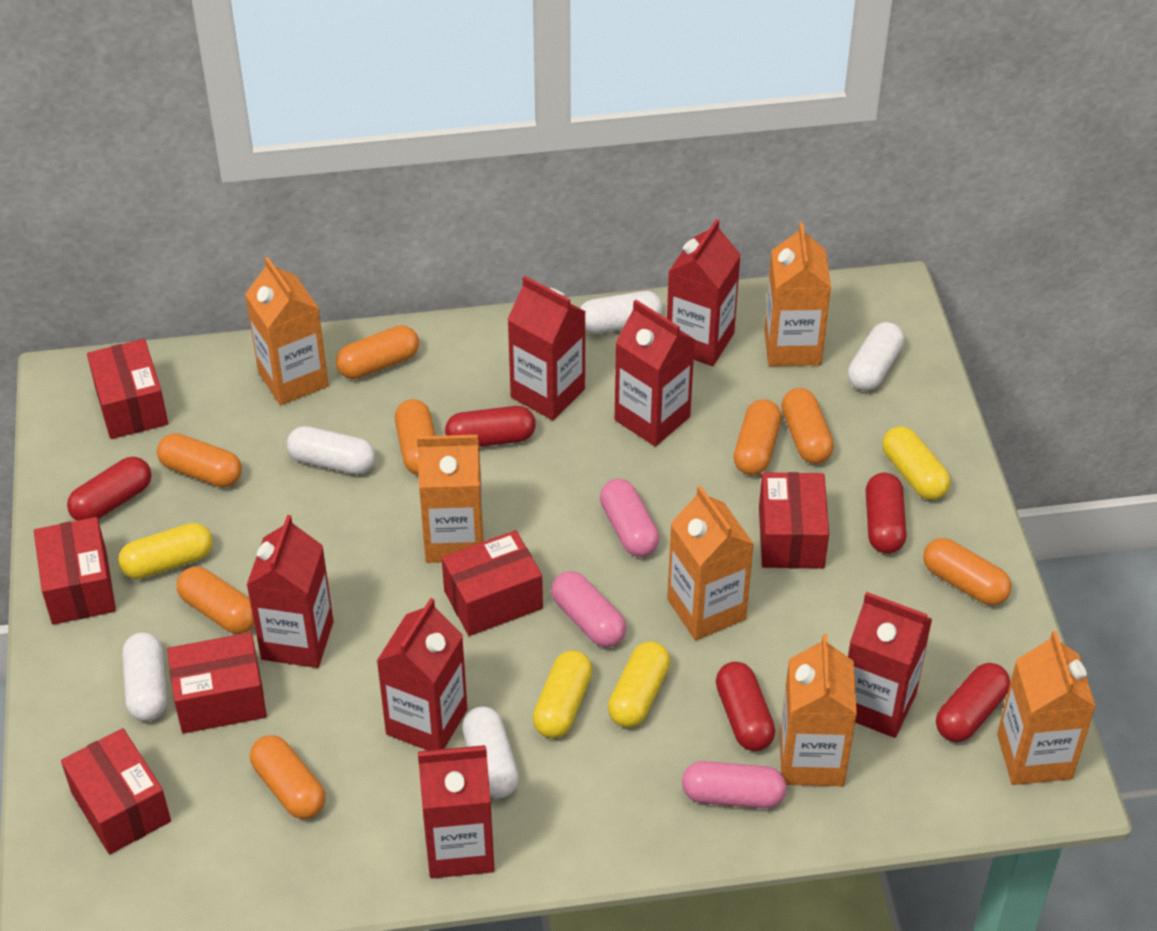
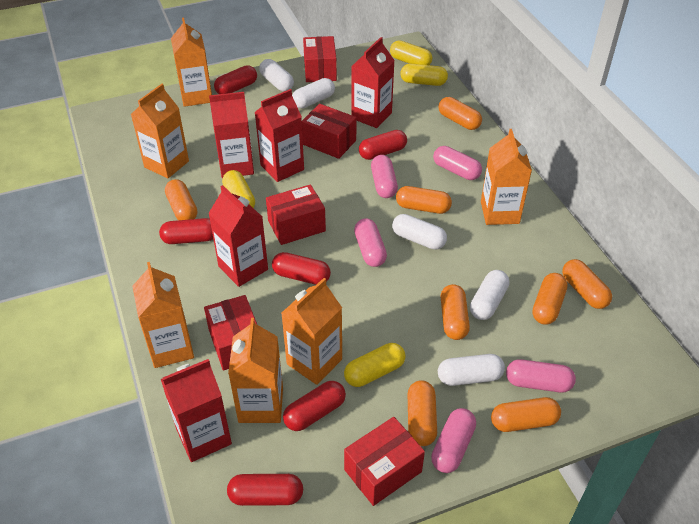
pink capsule: 3 -> 5
red box: 6 -> 5
red capsule: 5 -> 6
red carton: 7 -> 5

